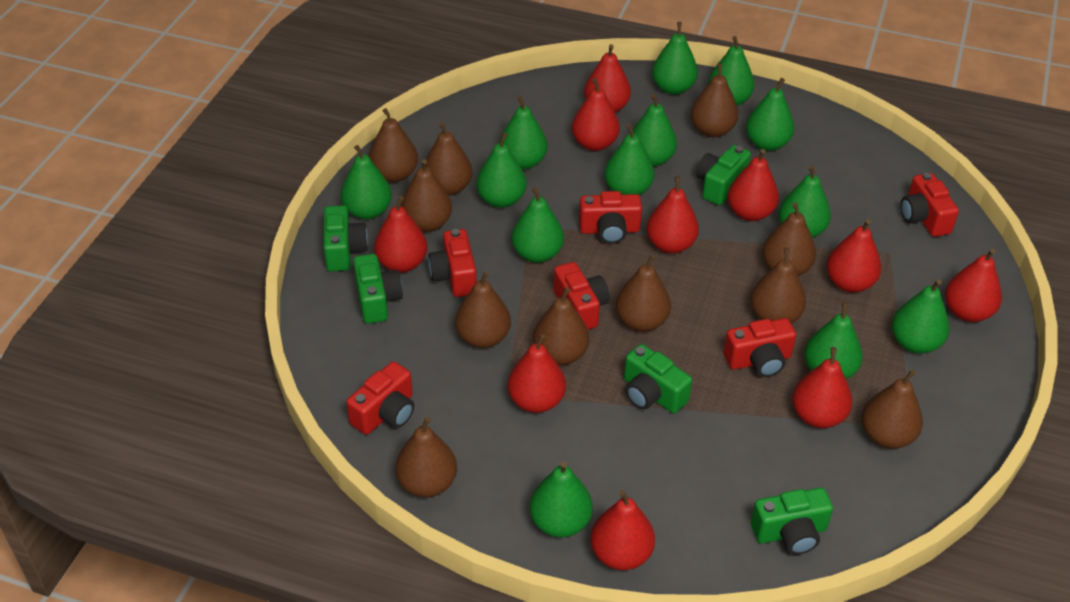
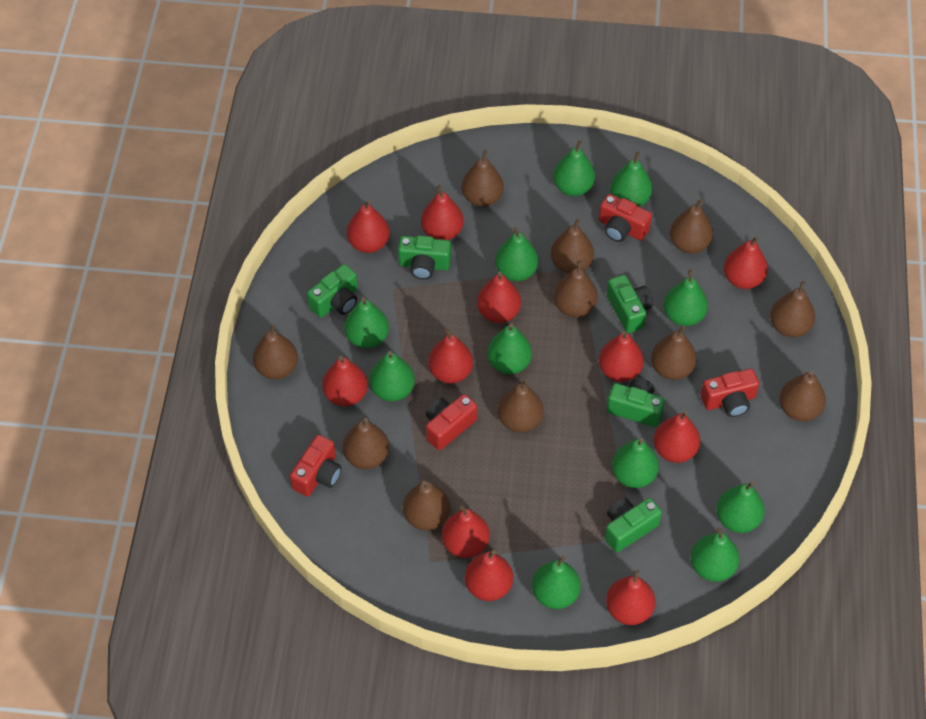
green pear: 13 -> 11
red camera: 6 -> 4
red pear: 10 -> 11

